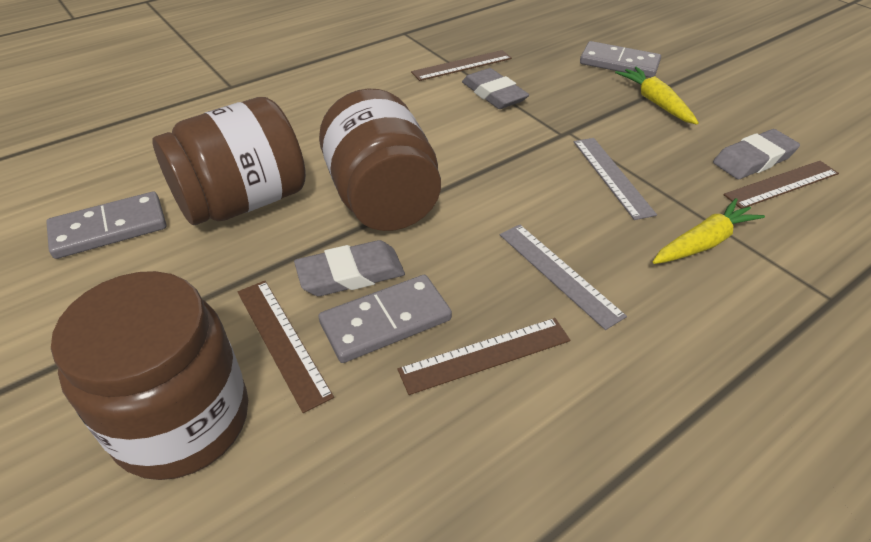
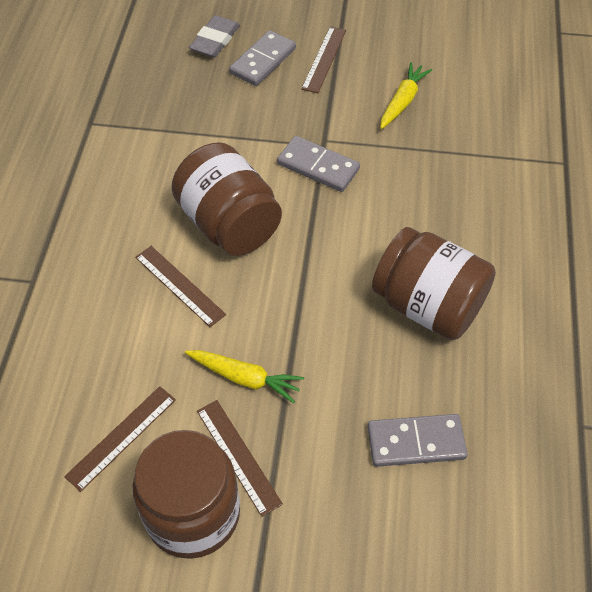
grey eraser: 3 -> 1
grey ruler: 2 -> 0

